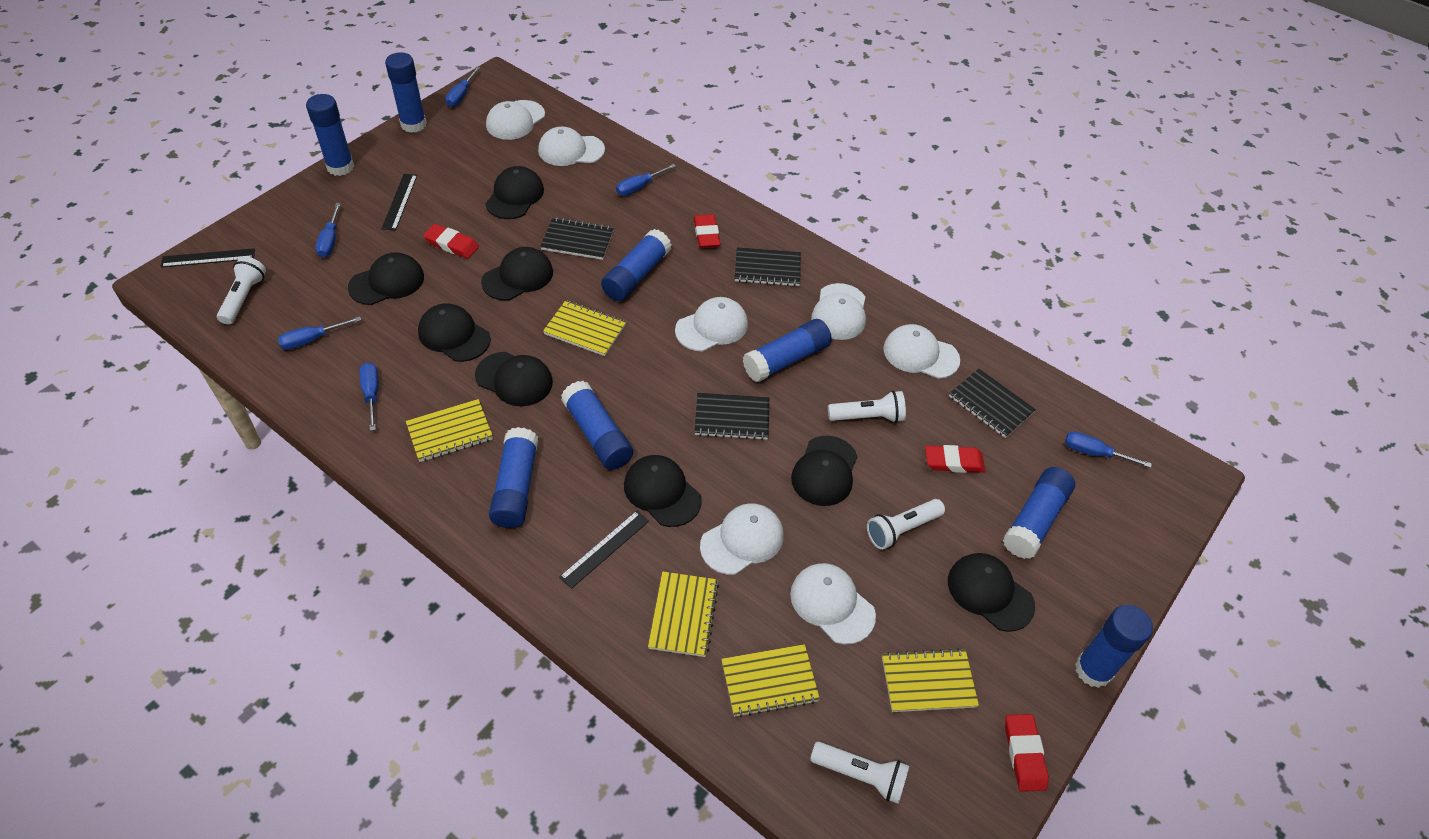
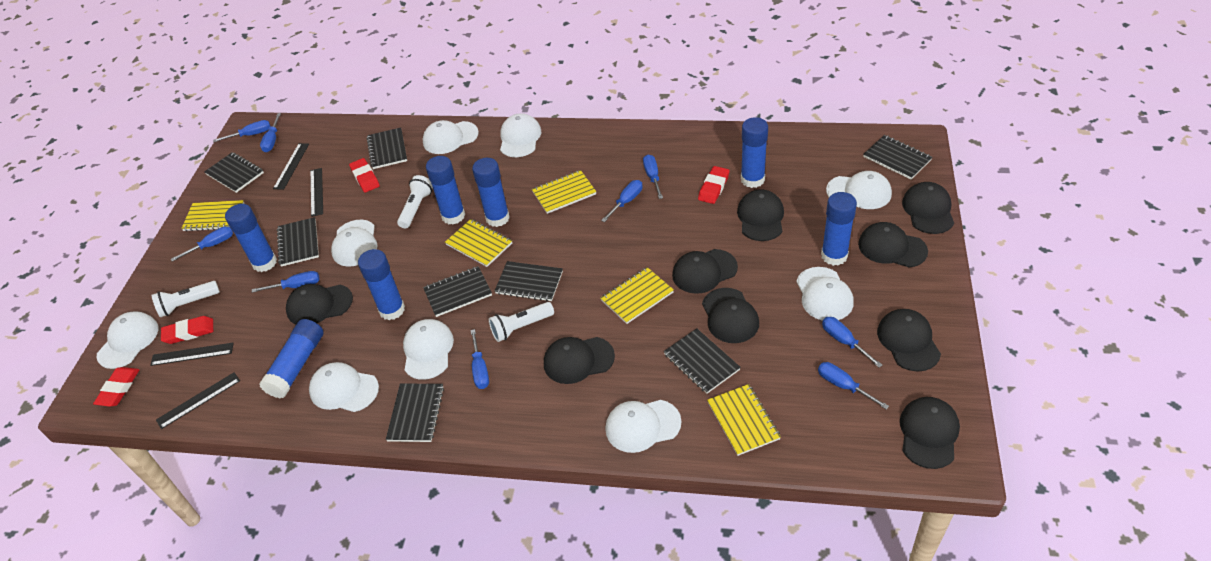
black cap: 8 -> 9
black notebook: 4 -> 8
black ruler: 3 -> 4
blue glue stick: 8 -> 7
blue screwdriver: 6 -> 9
white cap: 7 -> 9
white flashlight: 4 -> 3

